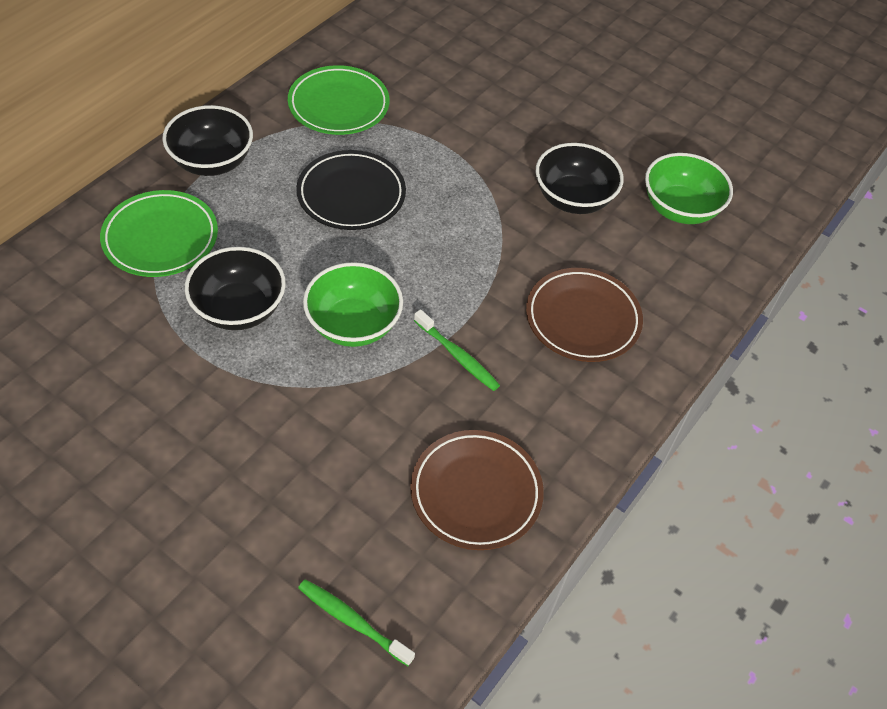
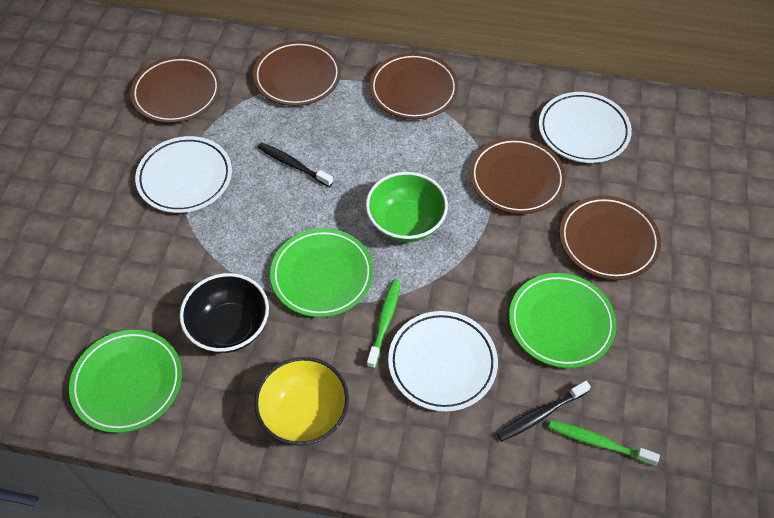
black bowl: 3 -> 1
black plate: 1 -> 0
black toothbrush: 0 -> 2
brown plate: 2 -> 5
green bowl: 2 -> 1
green plate: 2 -> 3
white plate: 0 -> 3
yellow bowl: 0 -> 1

